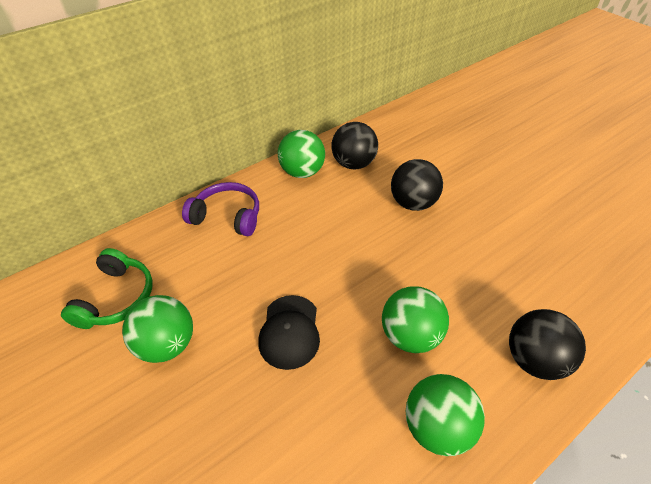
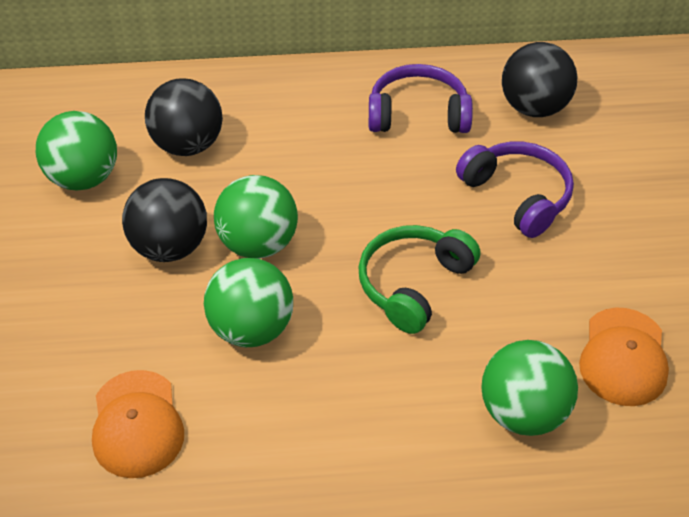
black cap: 1 -> 0
orange cap: 0 -> 2
purple headphones: 1 -> 2

